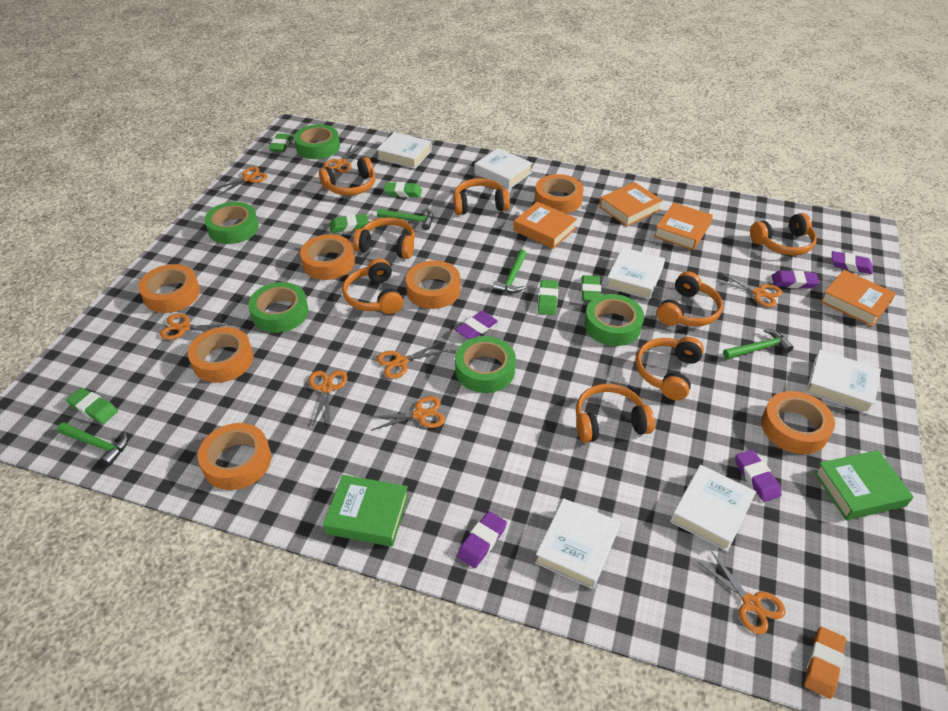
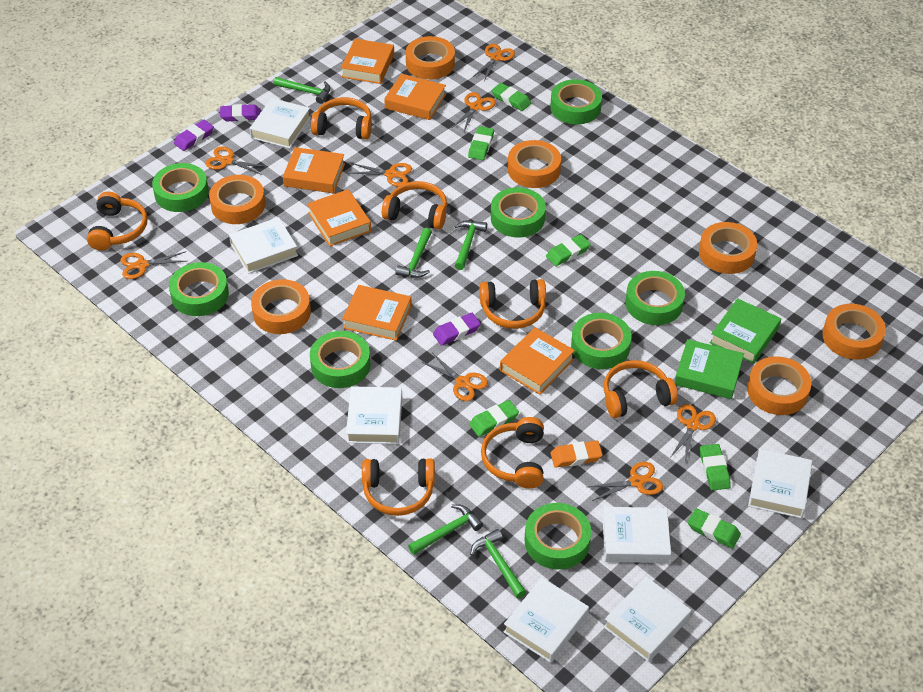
green hammer: 4 -> 5
green tape: 5 -> 8
orange book: 4 -> 6
orange headphones: 8 -> 7
purple eraser: 5 -> 3
white book: 6 -> 7

